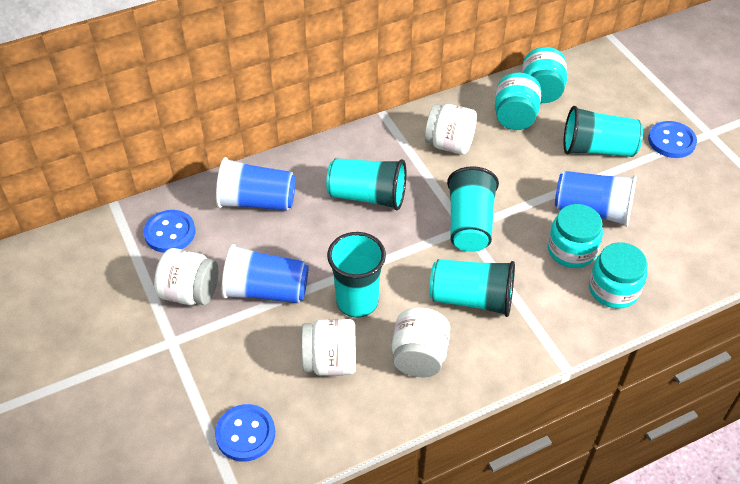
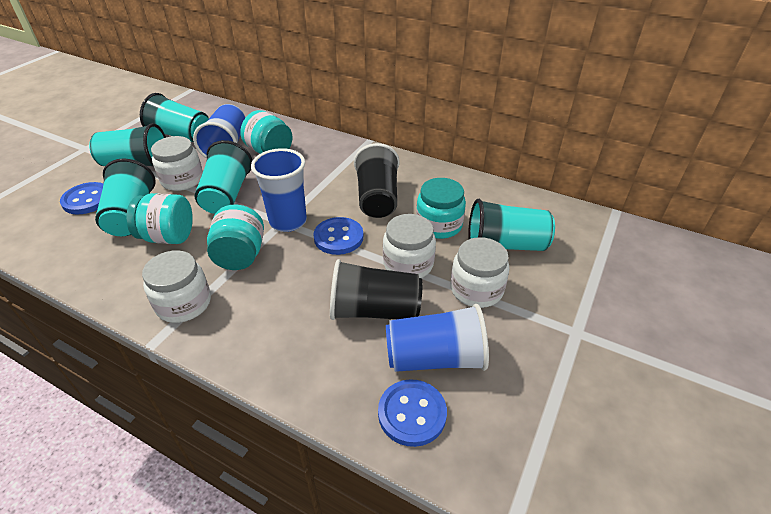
black cup: 0 -> 2

